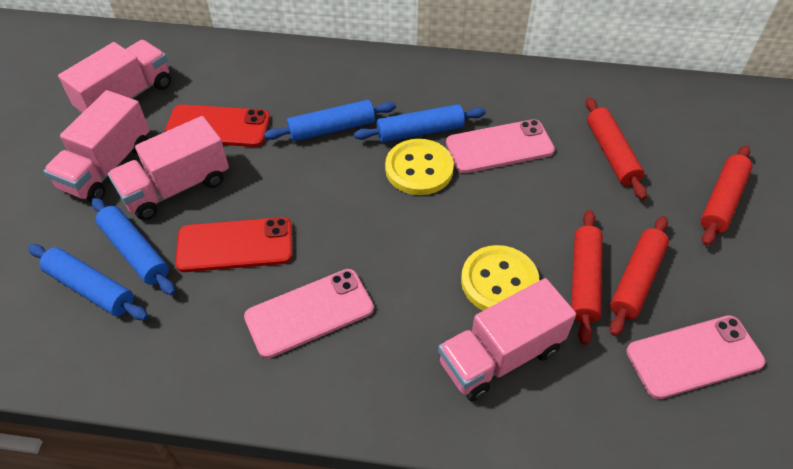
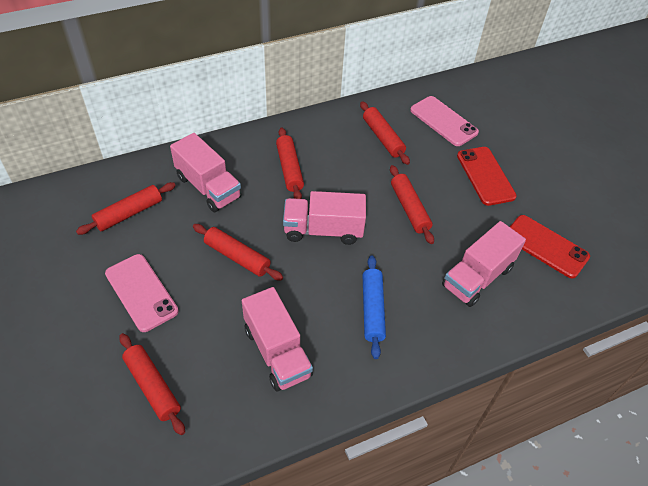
blue rolling pin: 4 -> 1
pink phone: 3 -> 2
red rolling pin: 4 -> 6
yellow button: 2 -> 0

